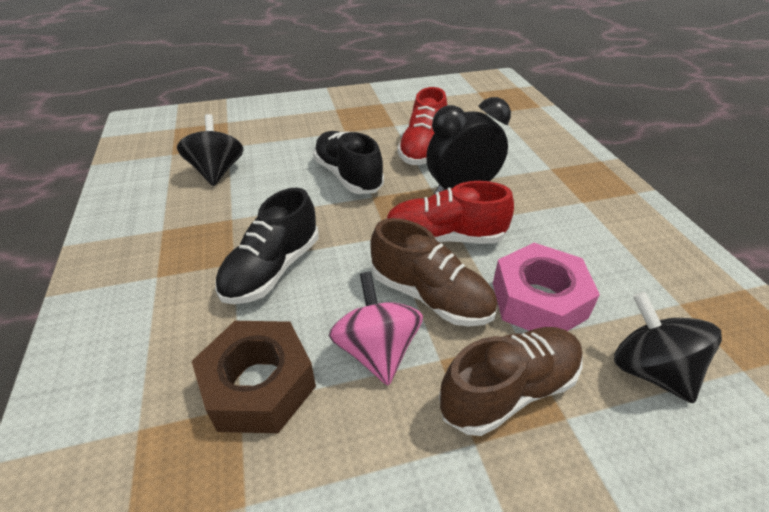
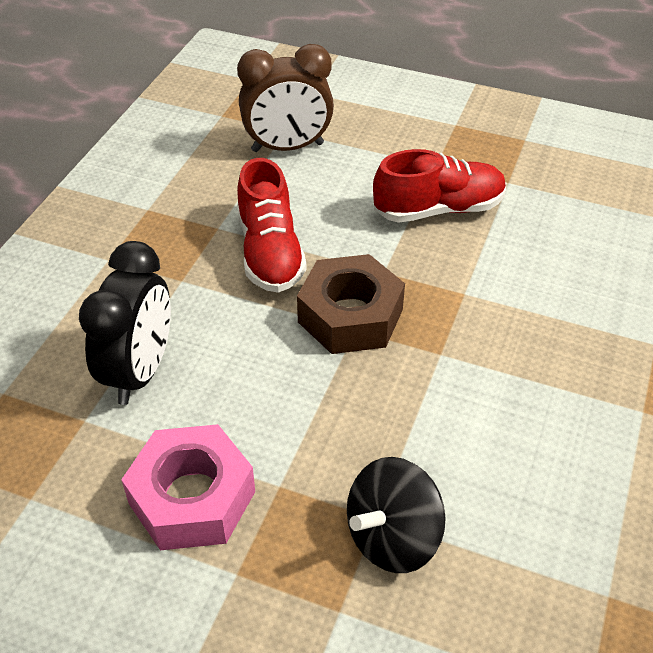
black shoe: 2 -> 0
black spinning top: 2 -> 1
brown clock: 0 -> 1
brown shoe: 2 -> 0
pink spinning top: 1 -> 0

